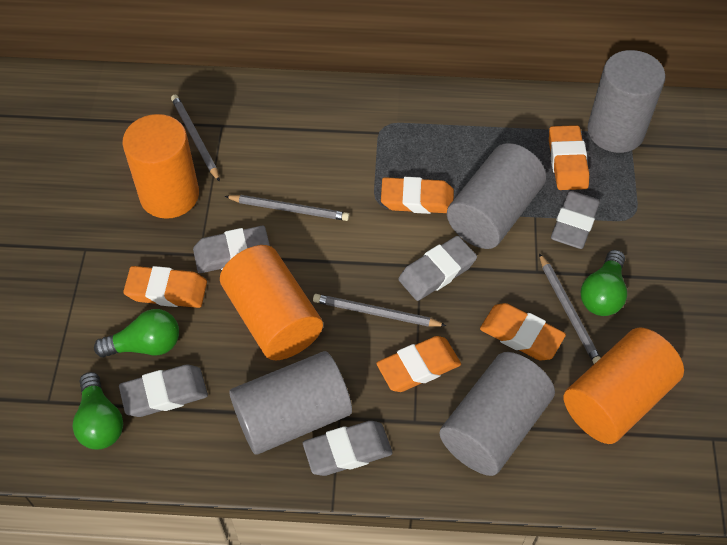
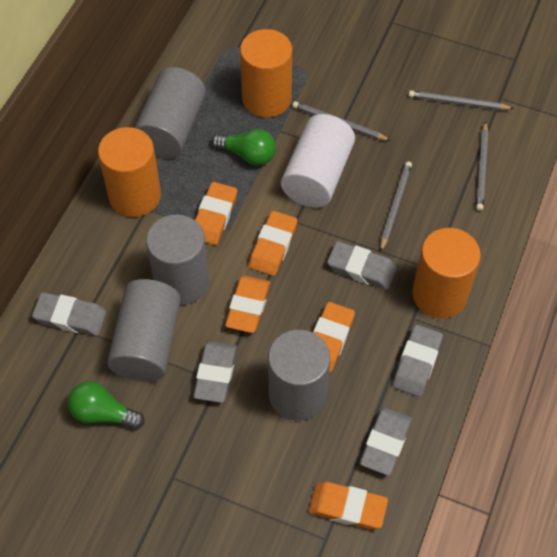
green light bulb: 3 -> 2
white cylinder: 0 -> 1

